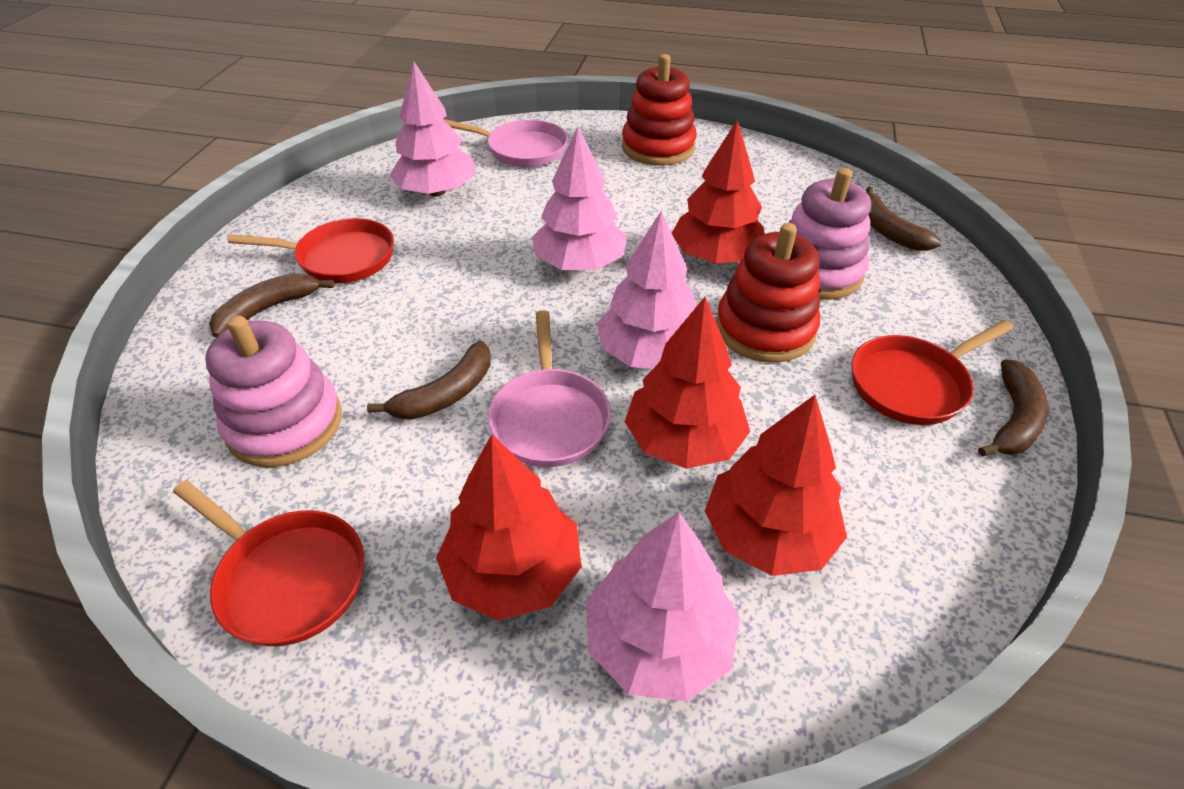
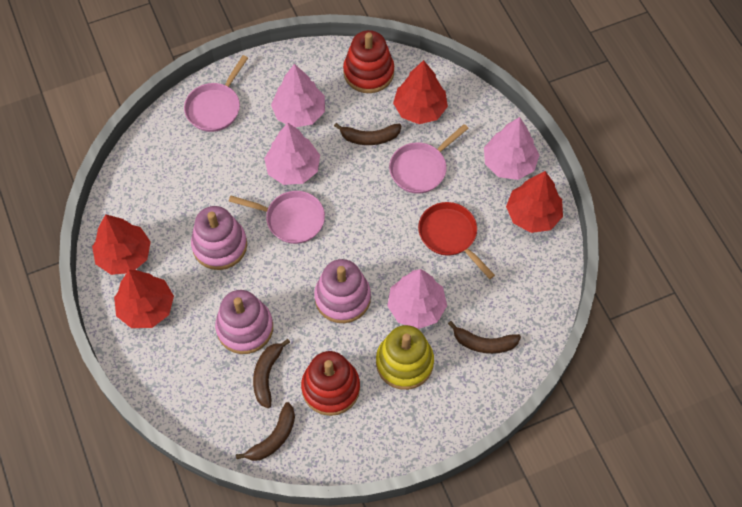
pink pan: 2 -> 3
pink stacking toy: 2 -> 3
red pan: 3 -> 1
yellow stacking toy: 0 -> 1

